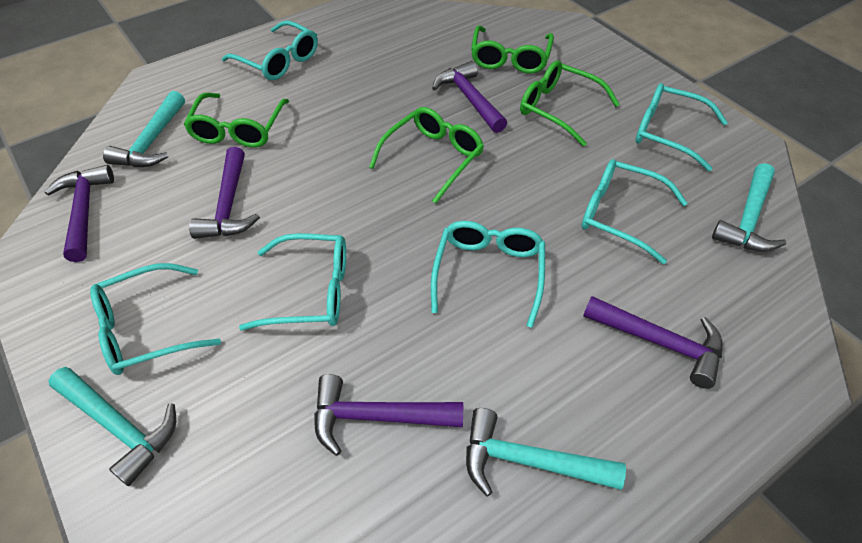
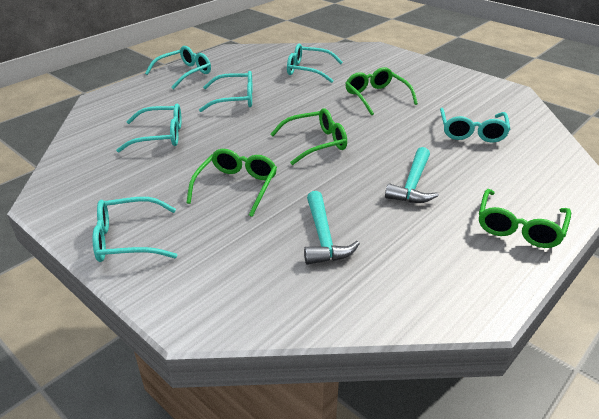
purple hammer: 5 -> 0
turquoise hammer: 4 -> 2

